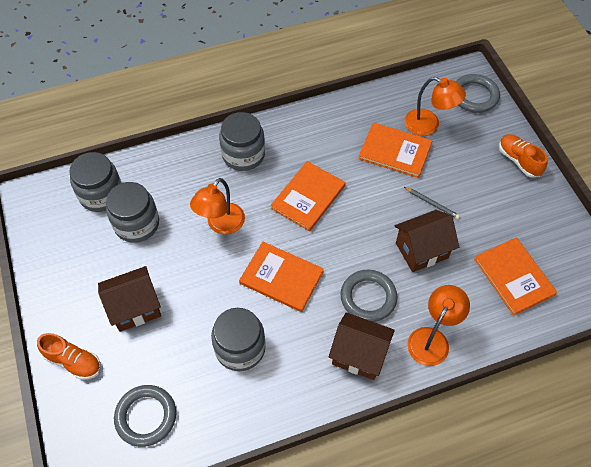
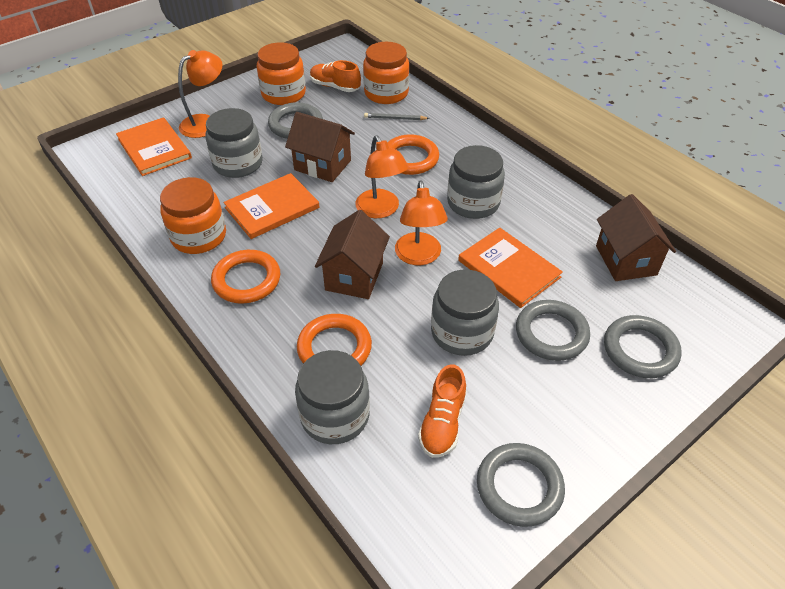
grey ring: 3 -> 4
orange book: 4 -> 3
orange jar: 0 -> 3
orange ring: 0 -> 3

